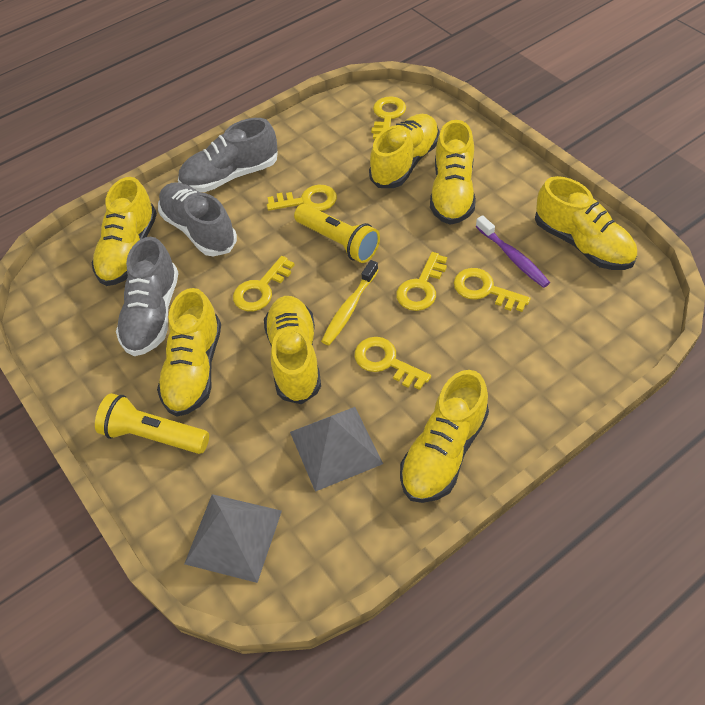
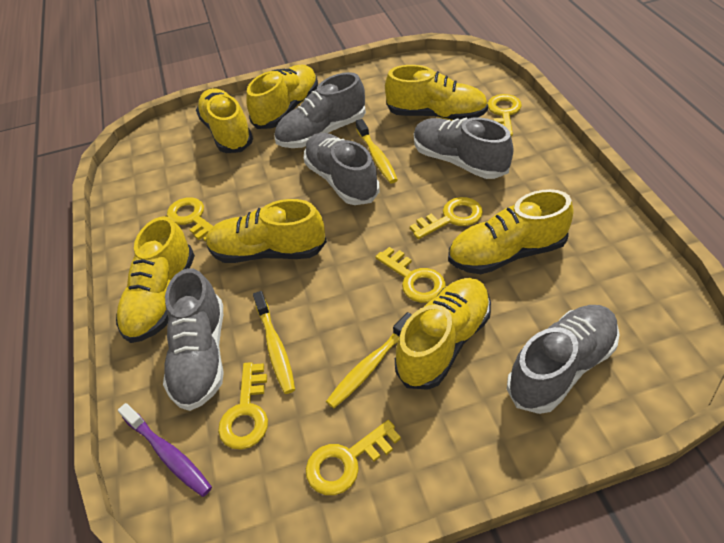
grey pyramid: 2 -> 0
grey shoe: 3 -> 5
yellow flashlight: 2 -> 0
yellow toothbrush: 1 -> 3

